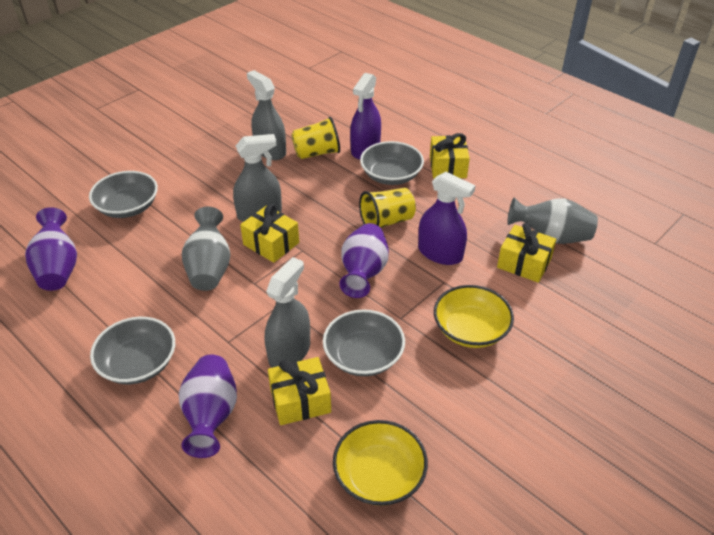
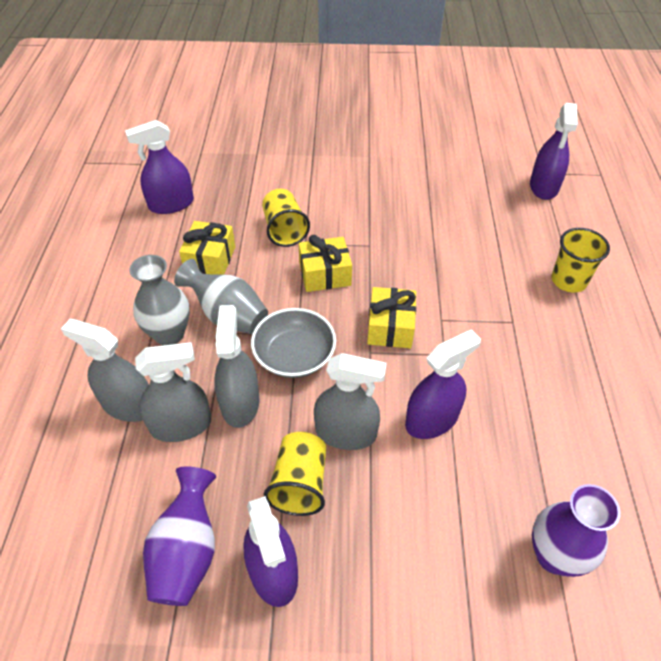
grey bowl: 4 -> 1
grey spray bottle: 3 -> 4
purple spray bottle: 2 -> 4
purple vase: 3 -> 2
yellow bowl: 2 -> 0
yellow cup: 2 -> 3
yellow gift: 4 -> 3

